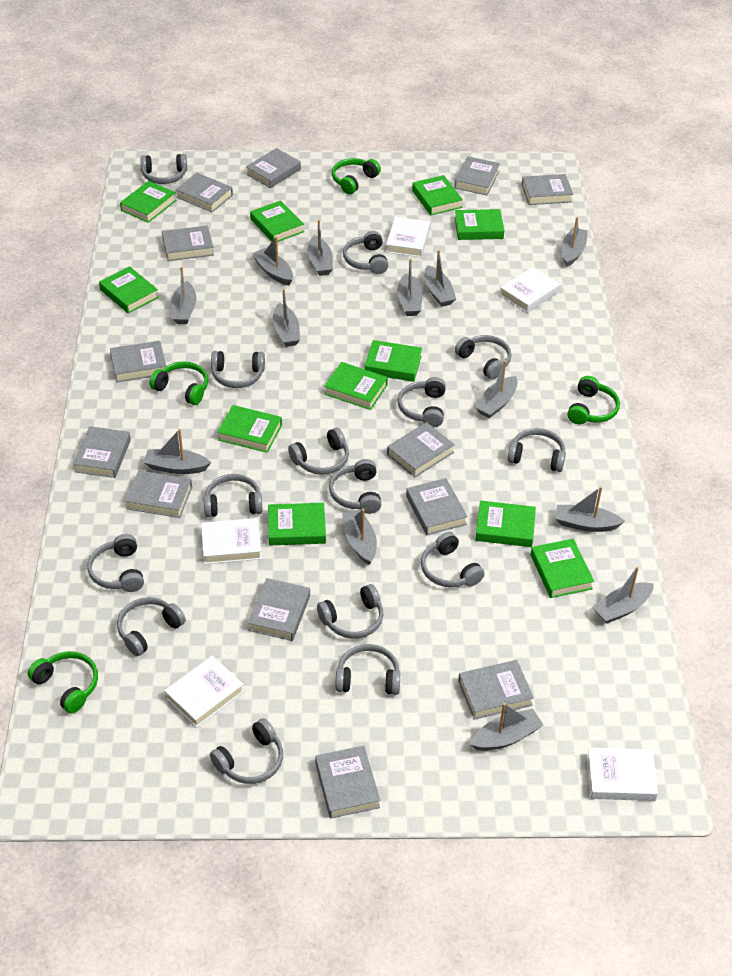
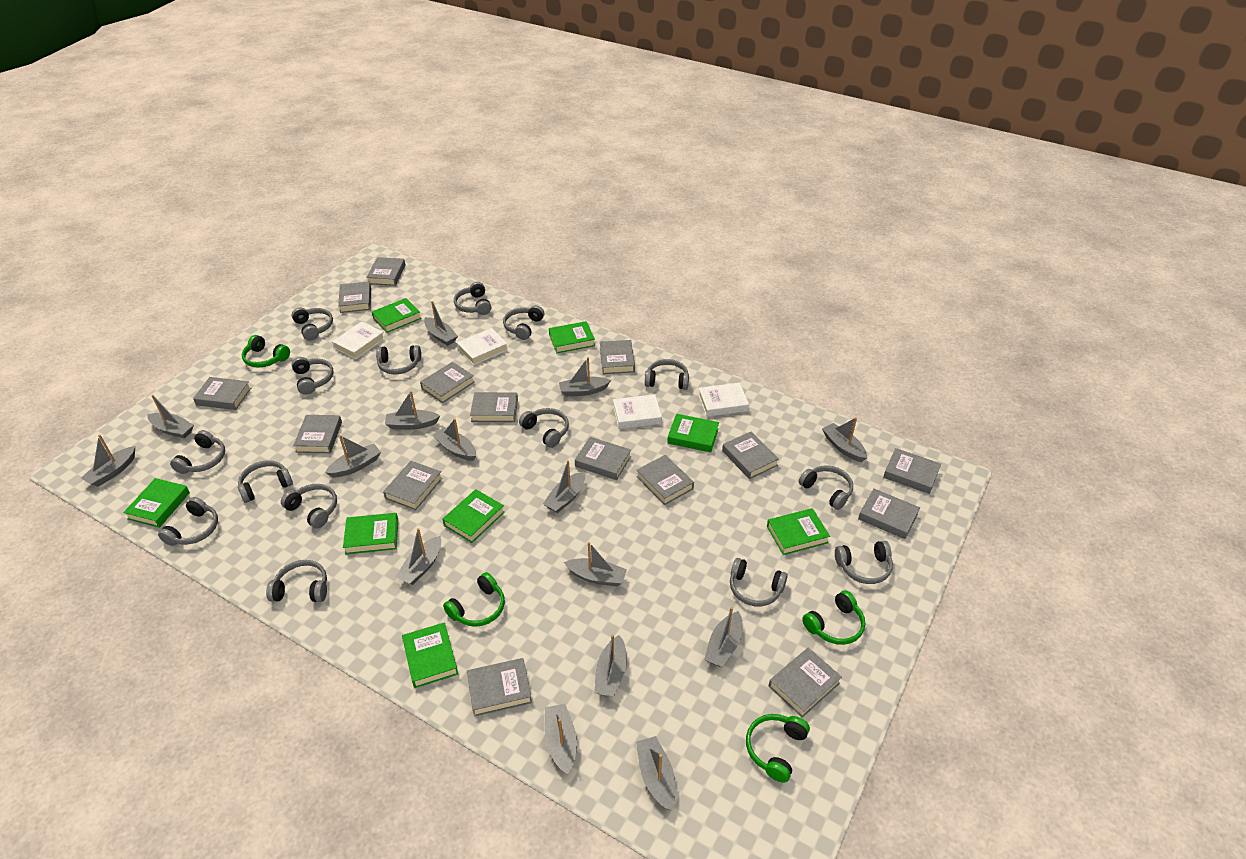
green book: 11 -> 8
grey boat: 13 -> 15
grey book: 13 -> 15
white book: 5 -> 4

